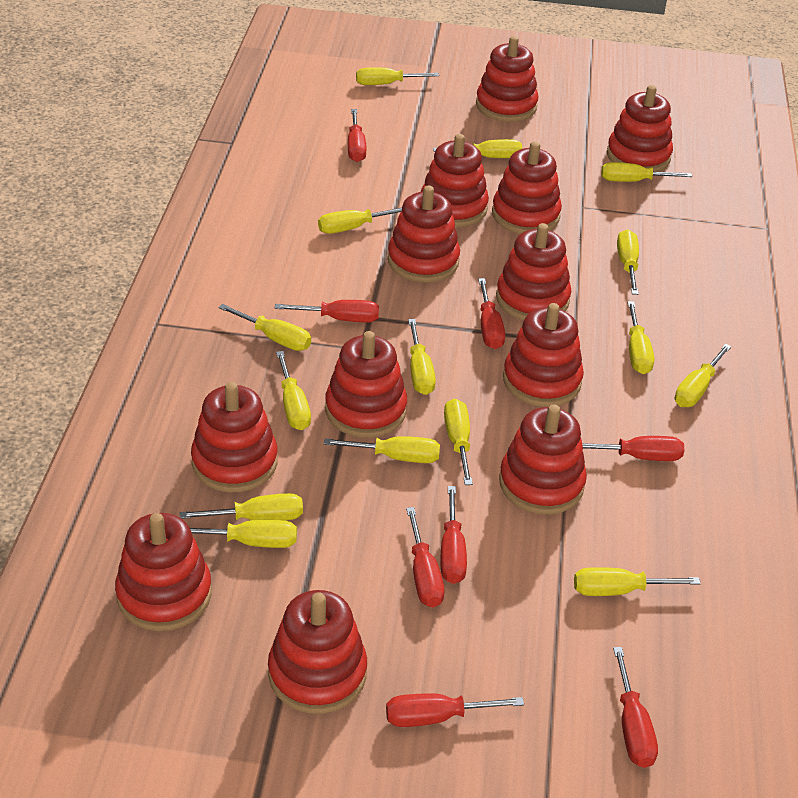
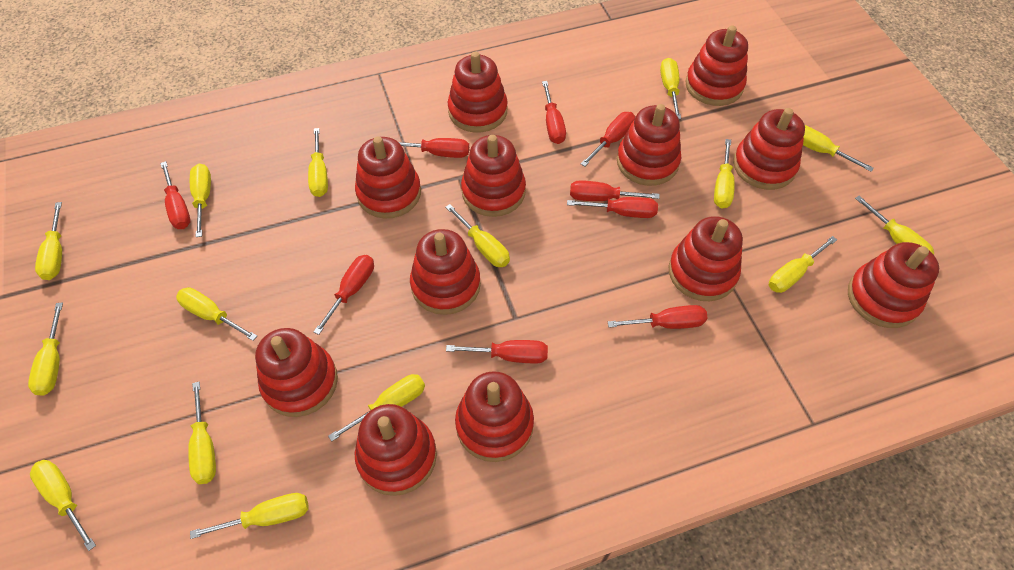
red screwdriver: 8 -> 9

